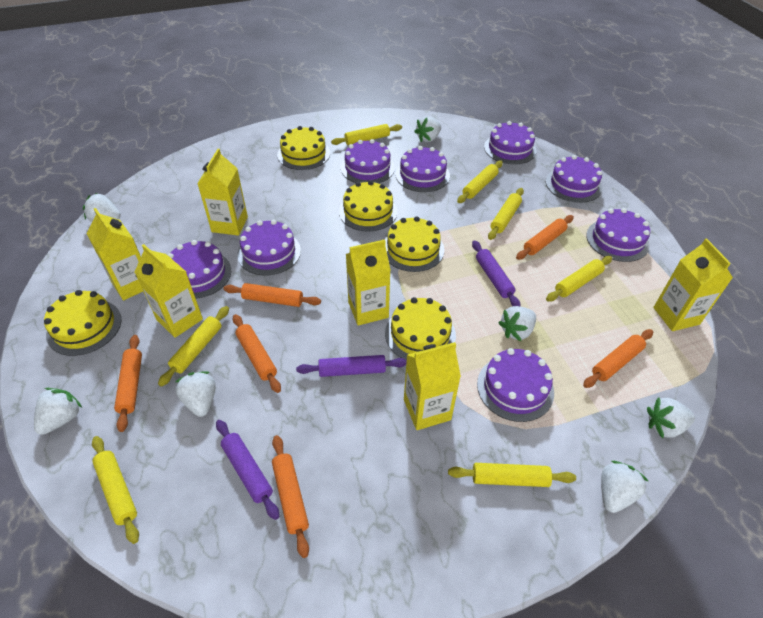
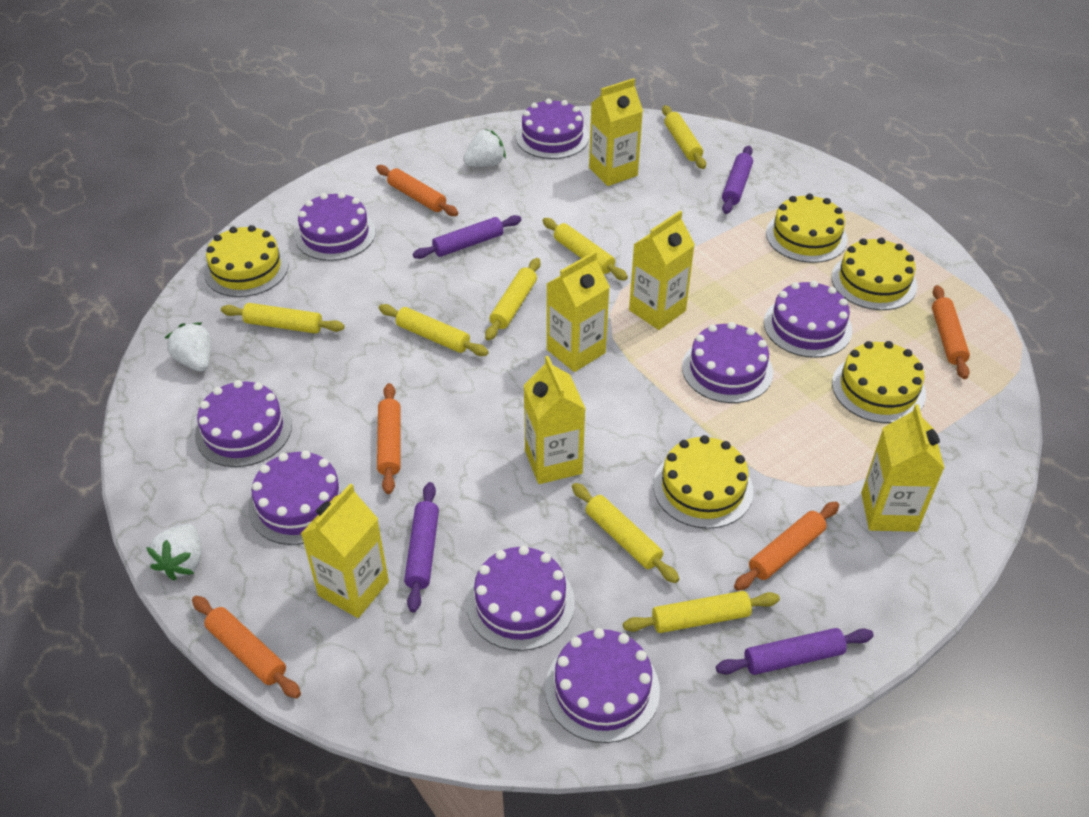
orange rolling pin: 6 -> 5
purple rolling pin: 3 -> 4
white strawberry: 7 -> 3

